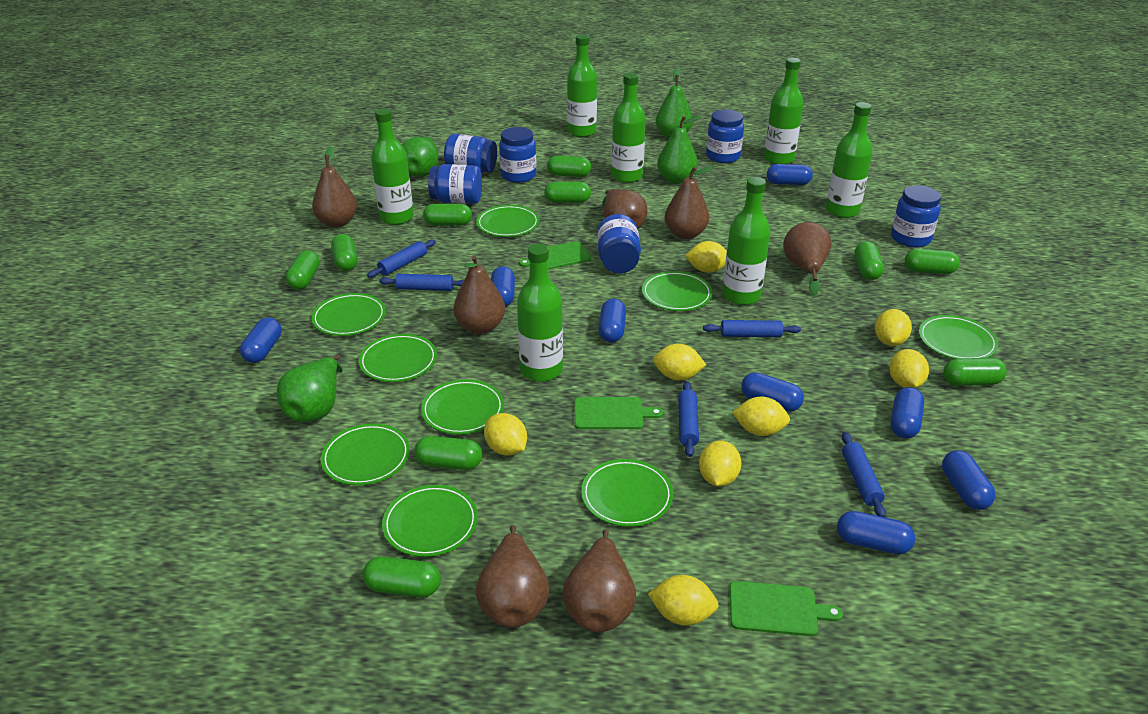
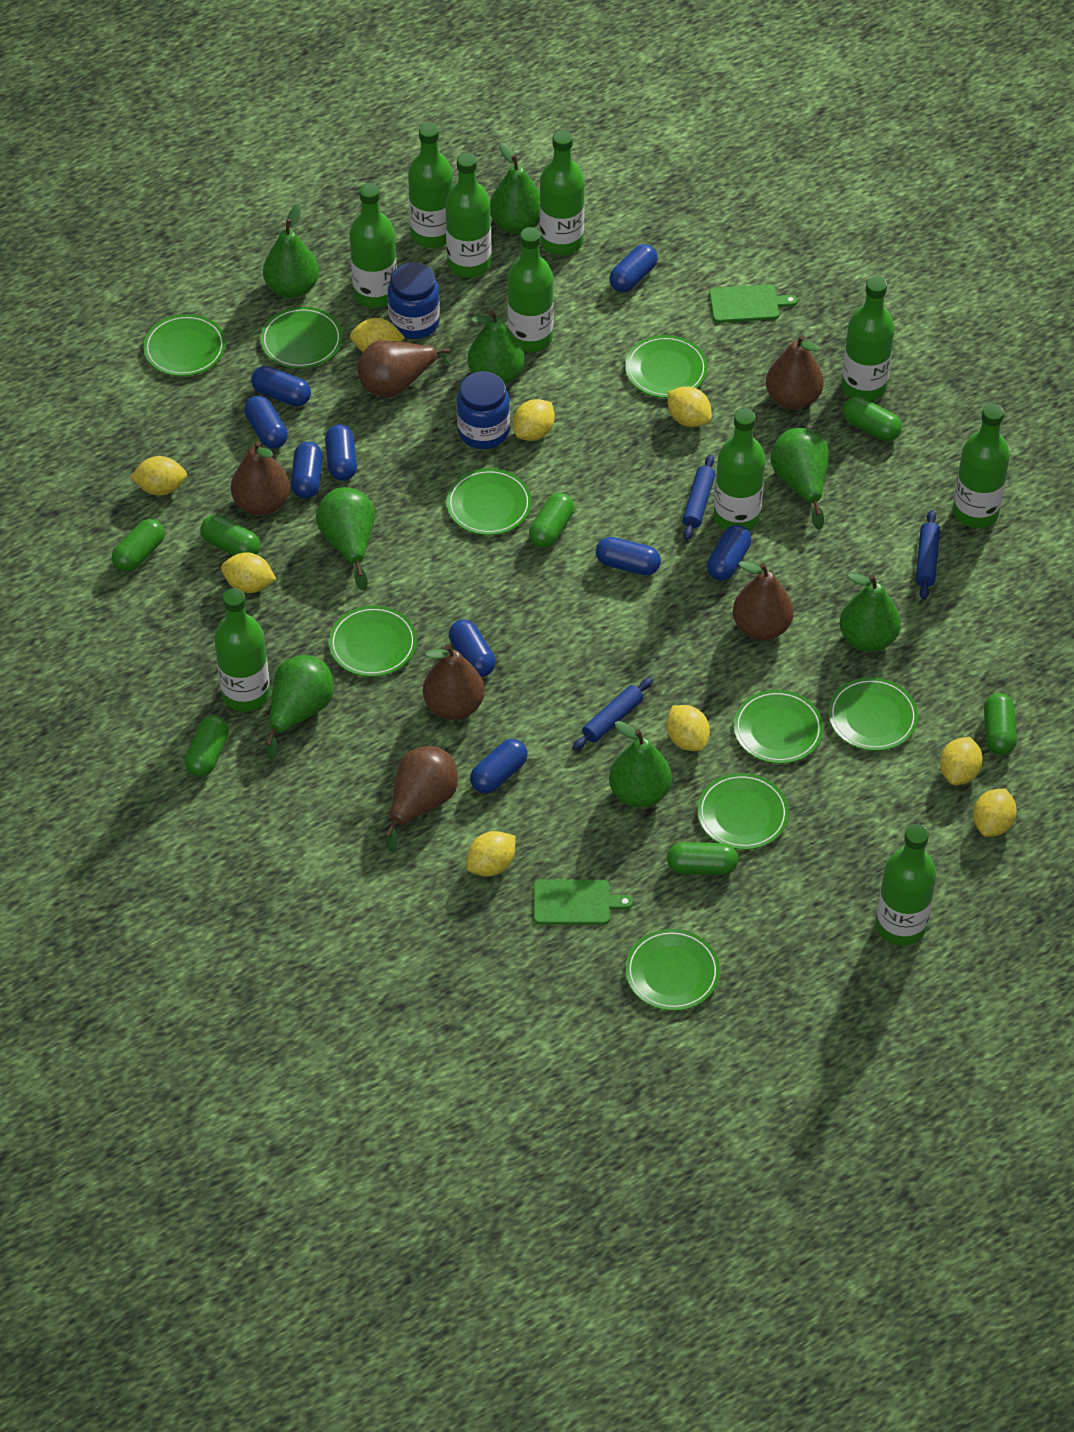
blue capsule: 8 -> 9
blue jar: 6 -> 2
blue rolling pin: 5 -> 3
brown pear: 7 -> 6
green bottle: 7 -> 10
green capsule: 10 -> 7
green cutting board: 3 -> 2
green pear: 4 -> 8
yellow lemon: 8 -> 9

